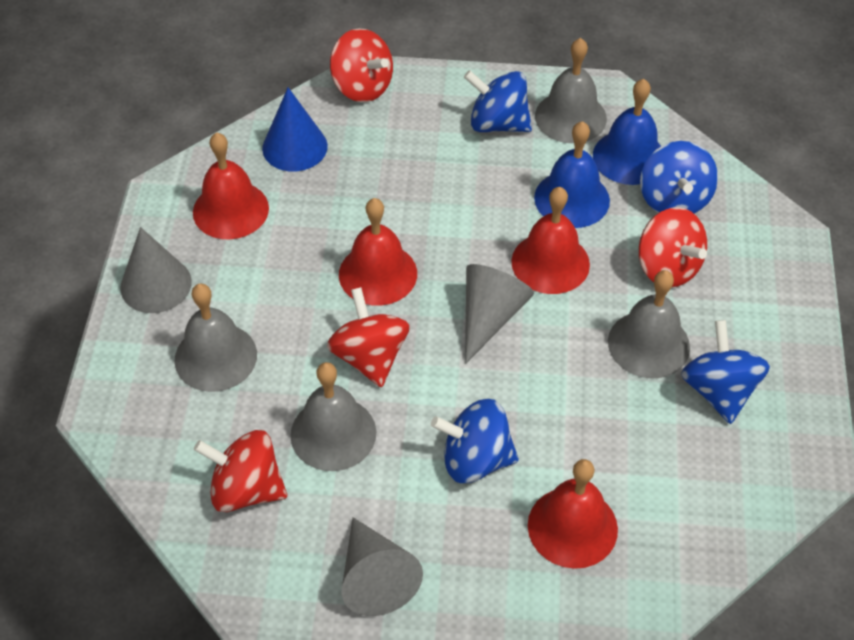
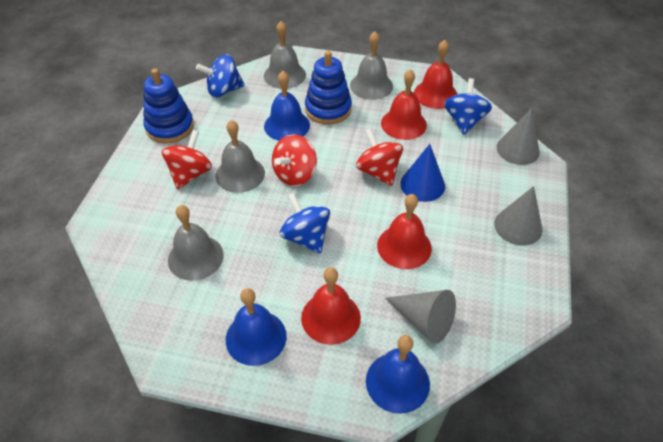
blue bell: 2 -> 3
blue spinning top: 4 -> 3
blue stacking toy: 0 -> 2
red spinning top: 4 -> 3

